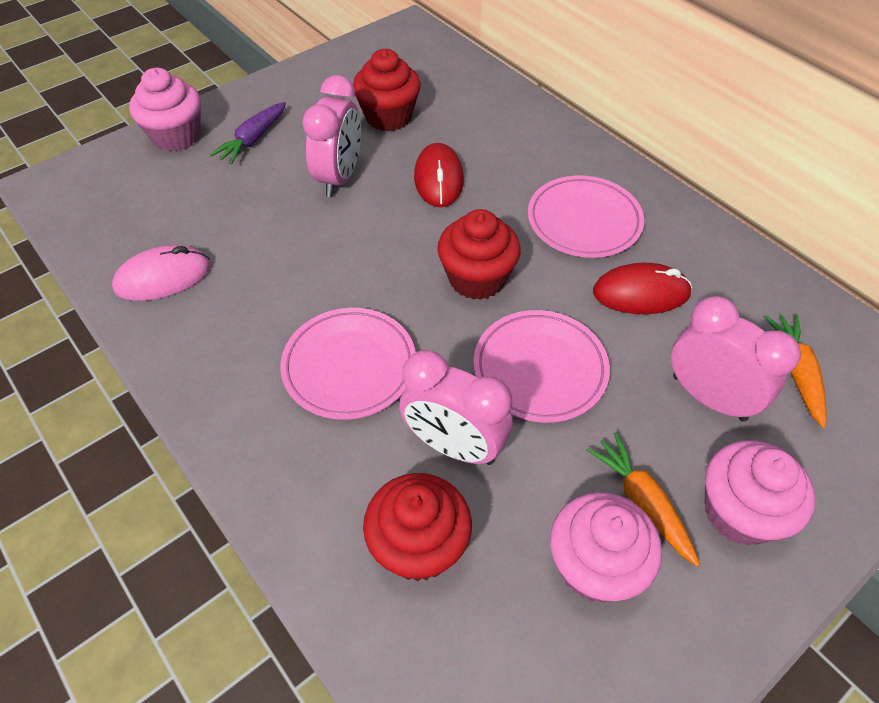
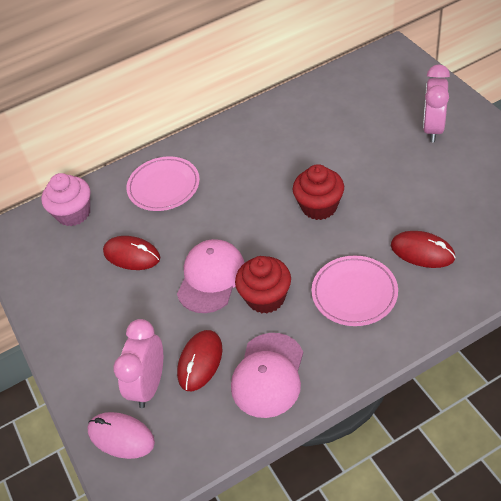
orange carrot: 2 -> 0
pink cap: 0 -> 2
pink clock: 3 -> 2
pink cupcake: 3 -> 1
pink plate: 3 -> 2
purple carrot: 1 -> 0
red cupcake: 3 -> 2
red mouse: 2 -> 3

